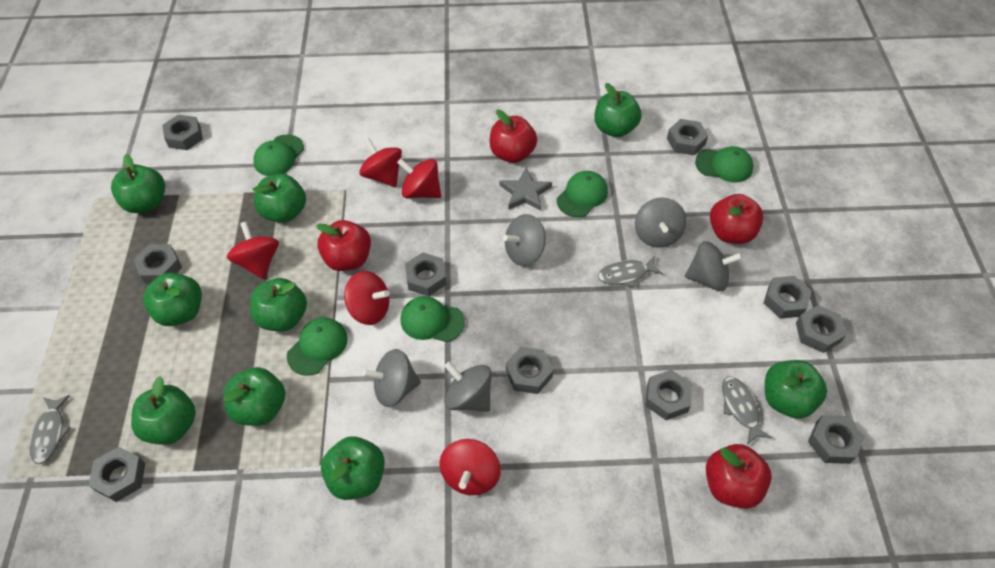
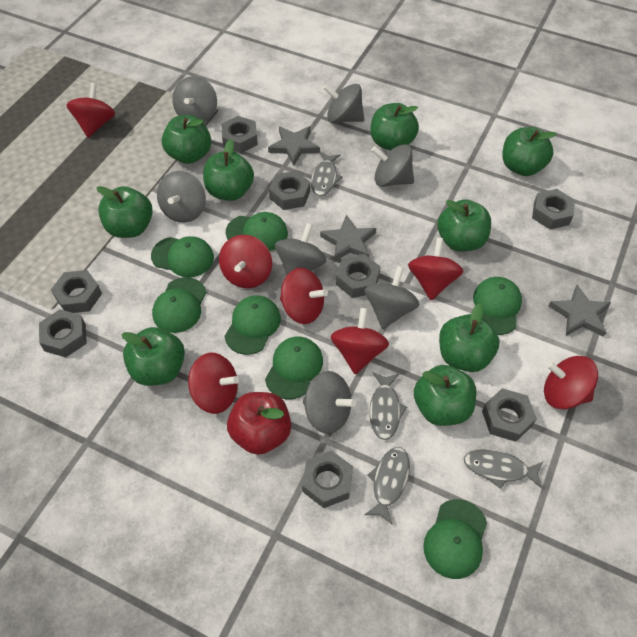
green cap: 5 -> 7
grey fish: 3 -> 4
grey nut: 10 -> 8
grey spinning top: 5 -> 7
grey star: 1 -> 3
red apple: 4 -> 1
red spinning top: 5 -> 7

